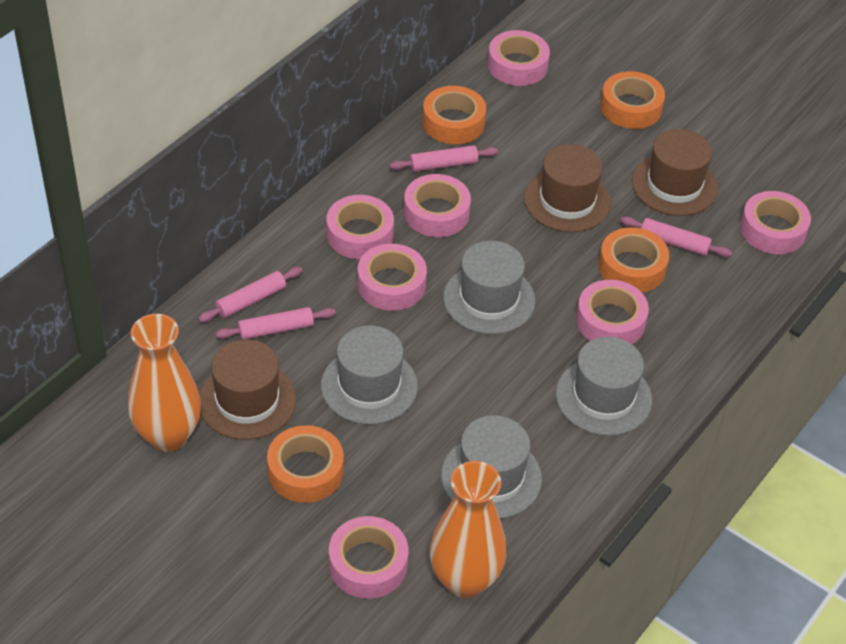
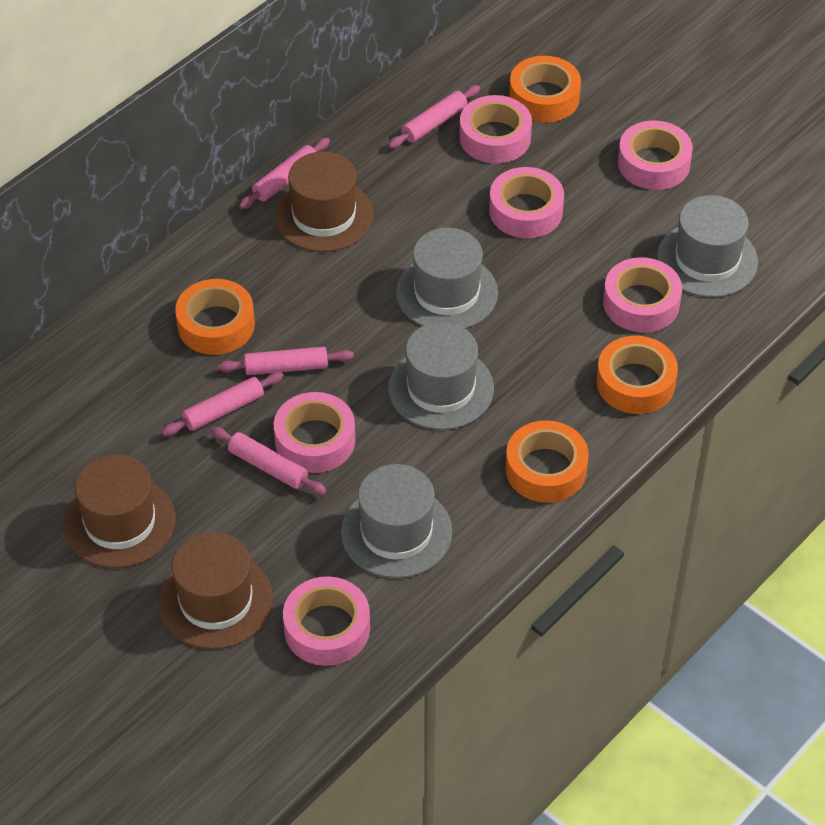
orange vase: 2 -> 0
pink rolling pin: 4 -> 5
pink tape: 7 -> 6

